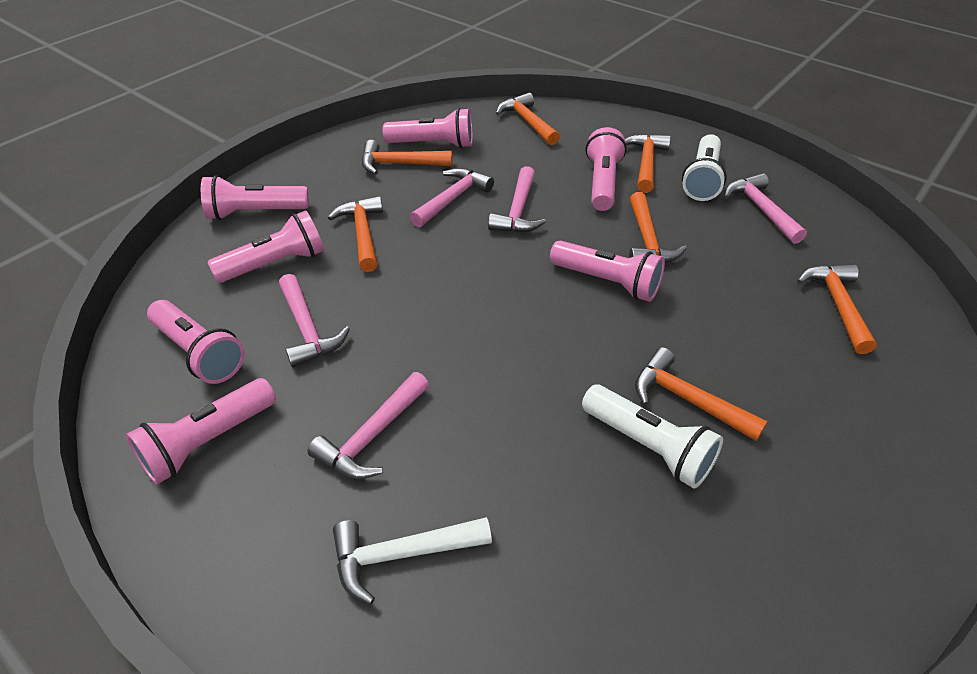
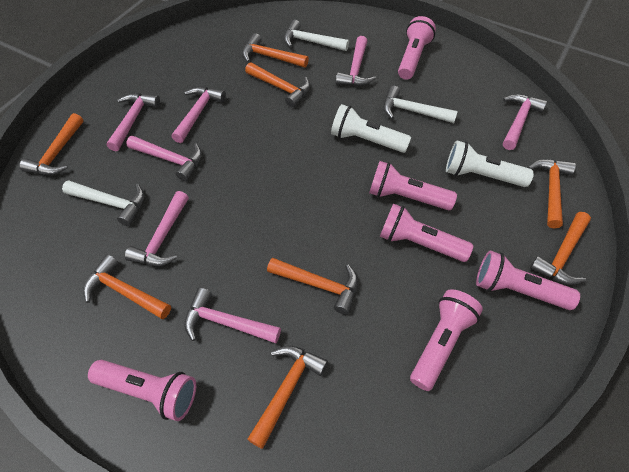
orange hammer: 7 -> 8
pink flashlight: 7 -> 6
pink hammer: 5 -> 7
white hammer: 1 -> 3

